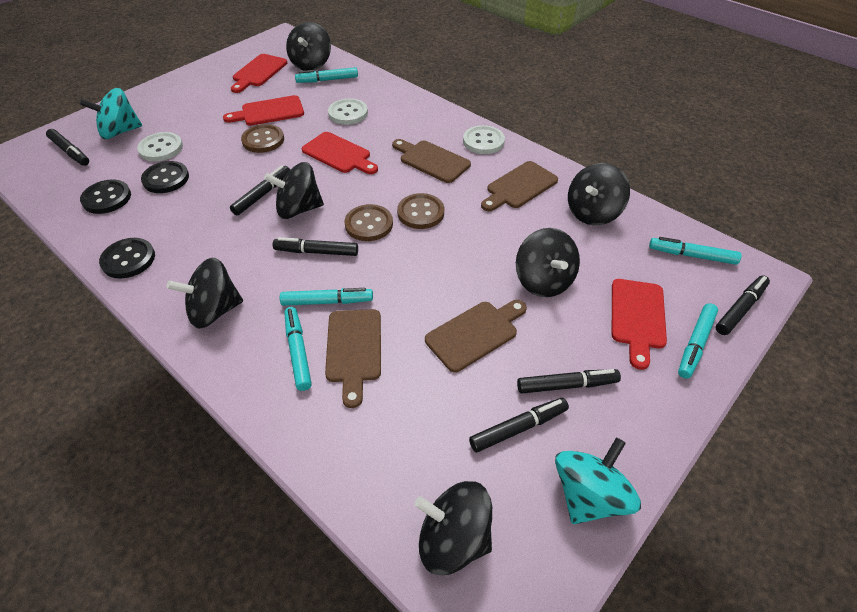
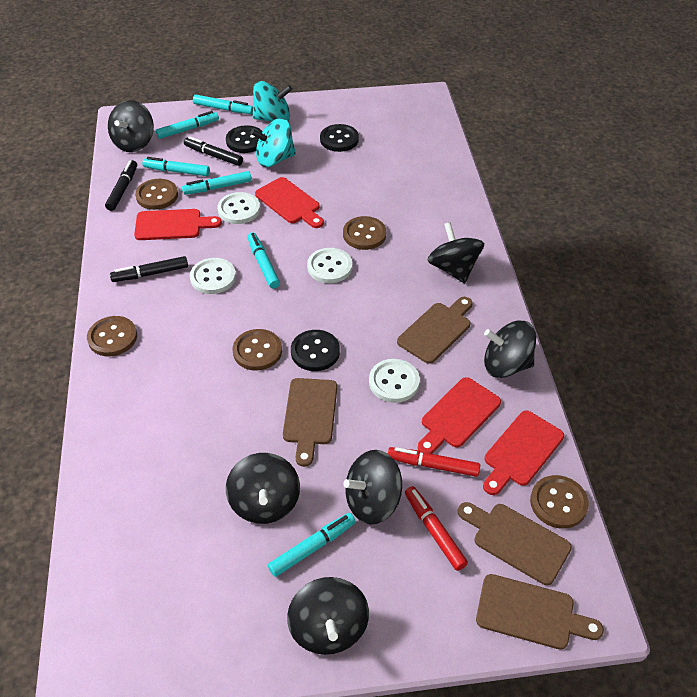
black marker: 6 -> 3
brown button: 3 -> 5
red marker: 0 -> 2
turquoise marker: 5 -> 6
white button: 3 -> 4

